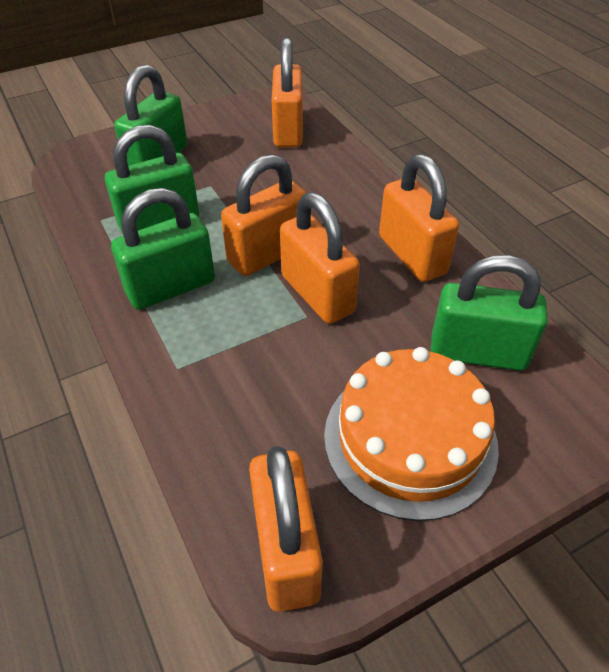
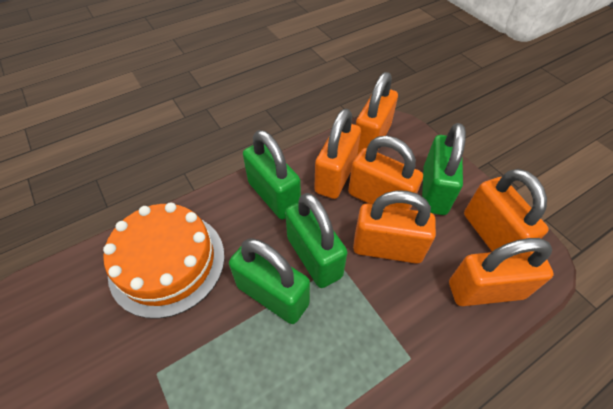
orange padlock: 5 -> 6

